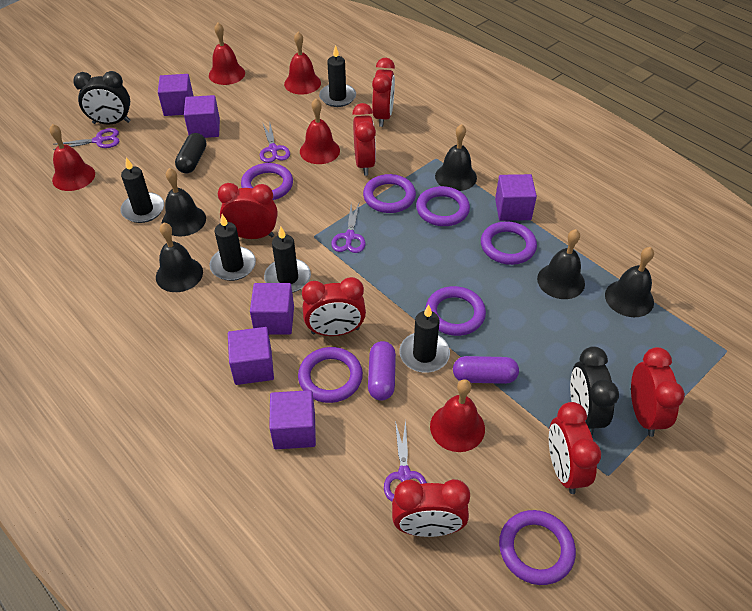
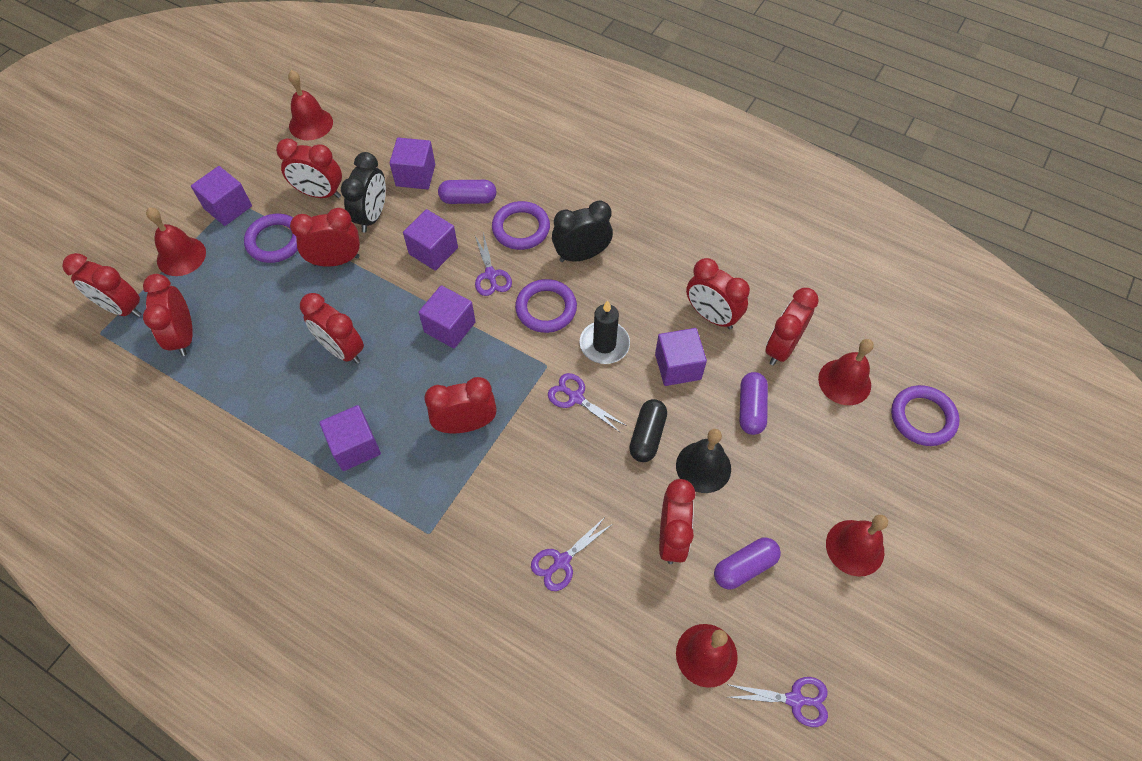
black bell: 5 -> 1
black candle: 5 -> 1
purple capsule: 2 -> 3
purple ring: 7 -> 4
red clock: 7 -> 9

